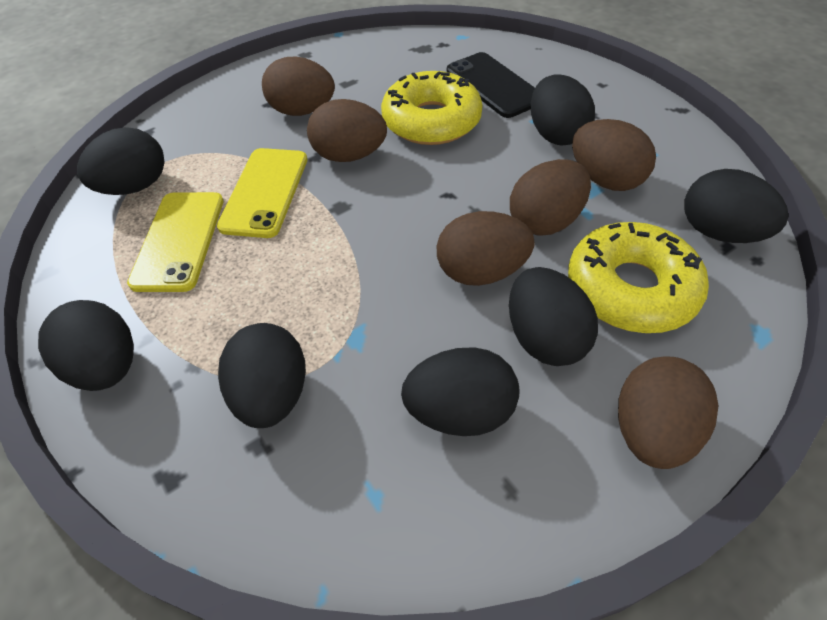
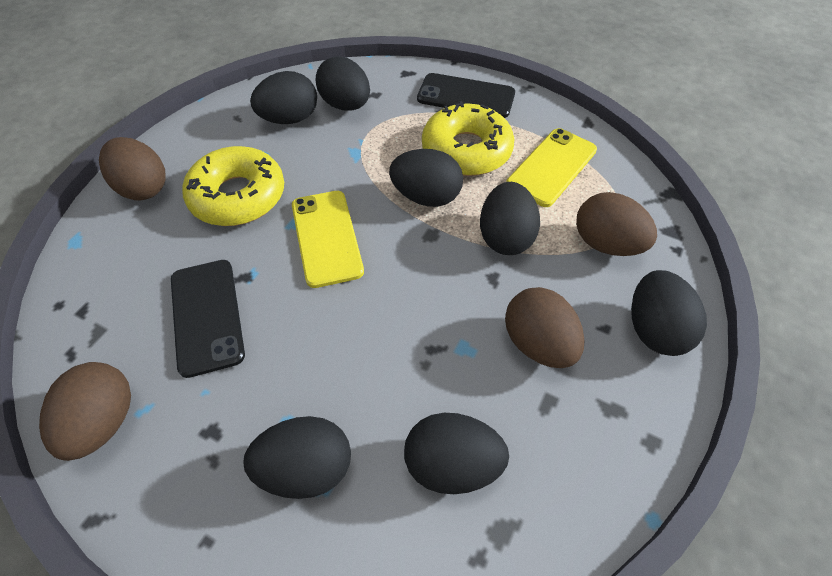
black phone: 1 -> 2
brown egg: 6 -> 4

